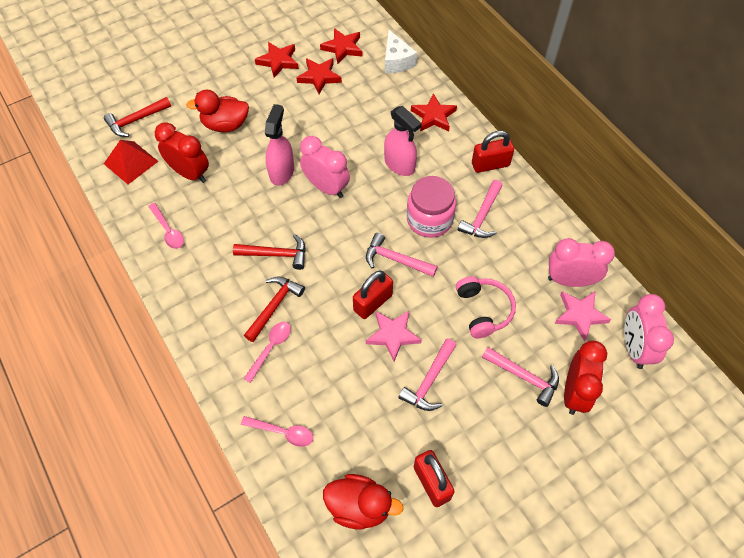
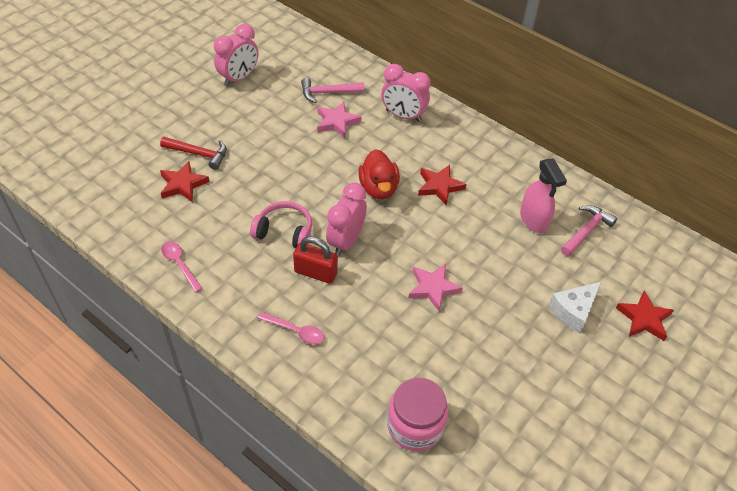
pink hammer: 4 -> 2
pink spoon: 3 -> 2
pink spray bottle: 2 -> 1
red clock: 2 -> 0
red duck: 2 -> 1
red hammer: 3 -> 1
red padlock: 3 -> 1
red pyramid: 1 -> 0
red star: 4 -> 3

